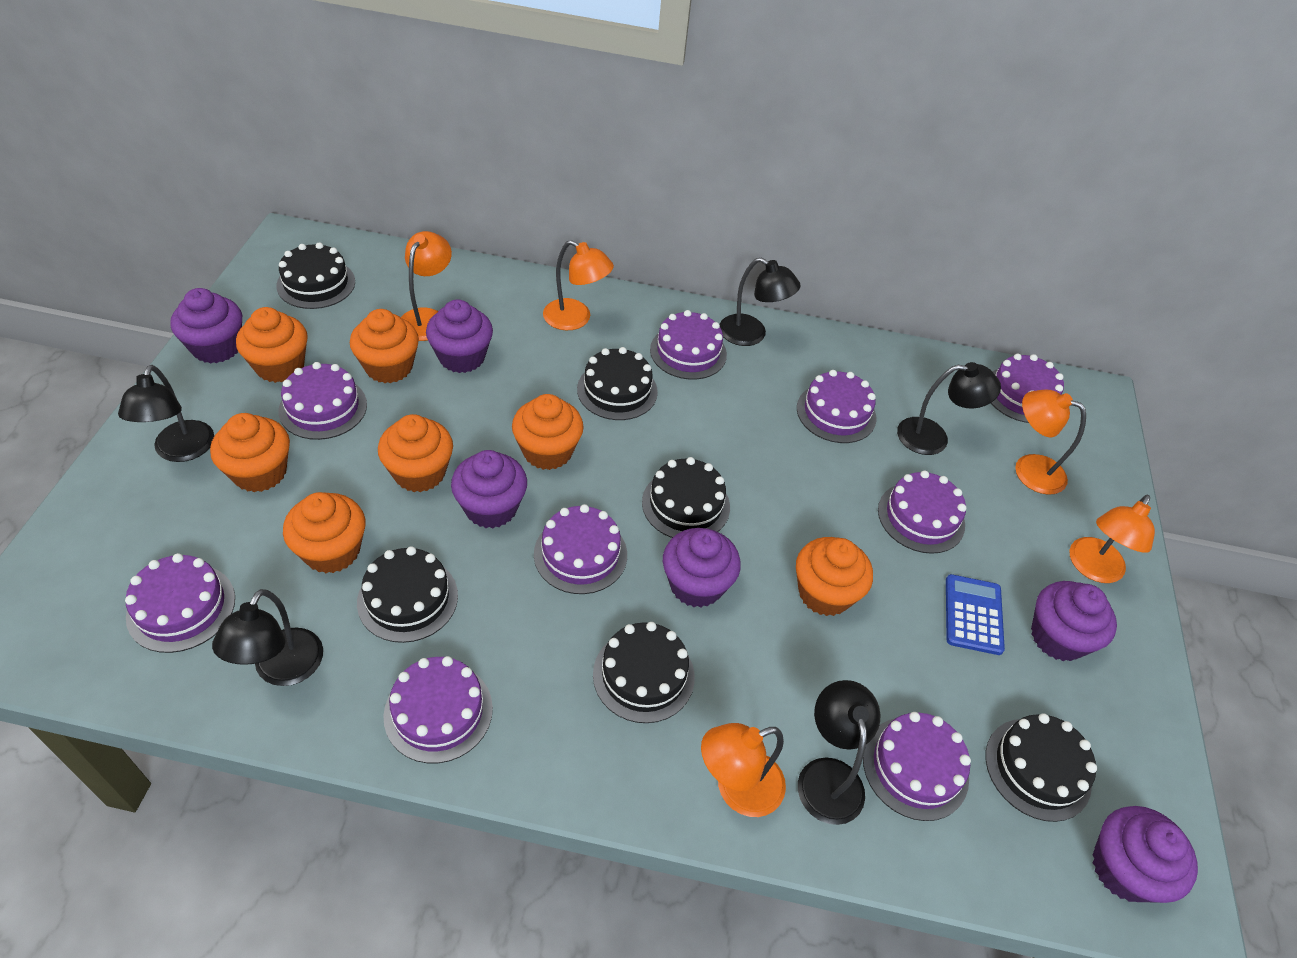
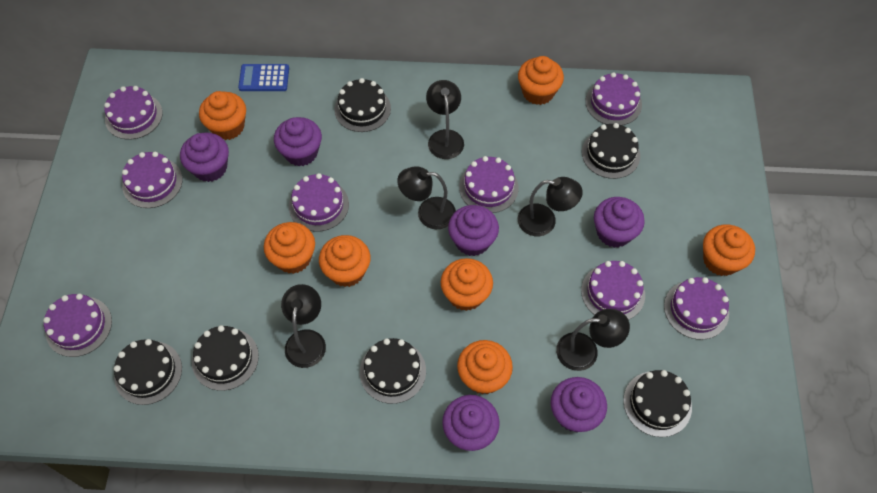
orange lamp: 5 -> 0
purple cake: 9 -> 8

